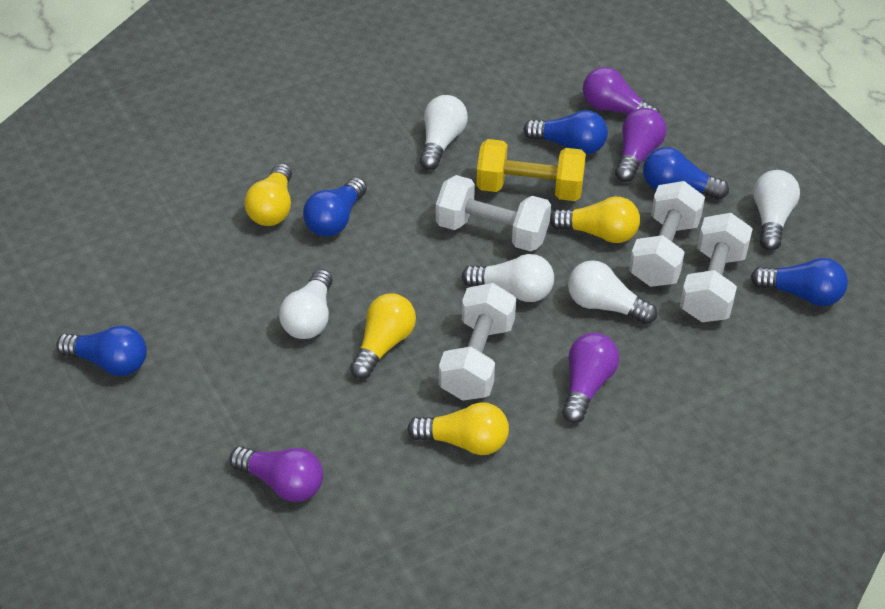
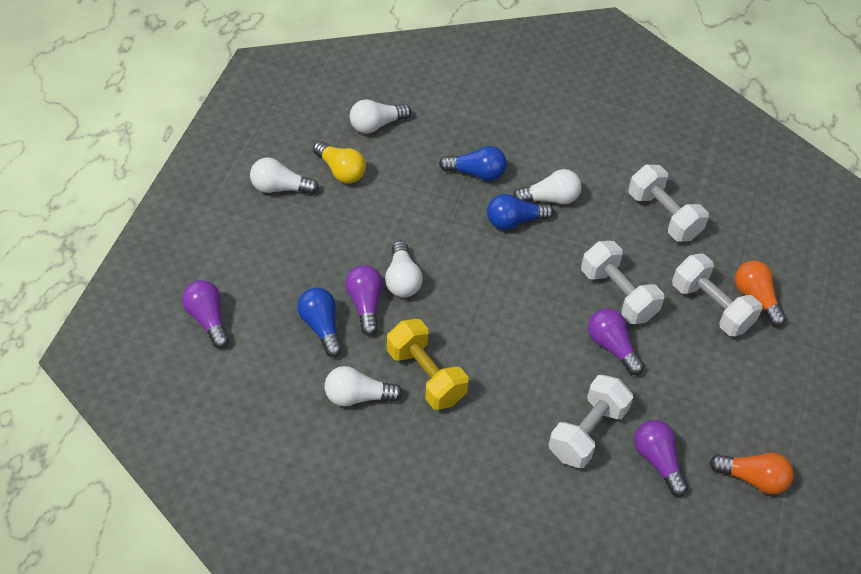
blue light bulb: 5 -> 3
orange light bulb: 0 -> 2
yellow light bulb: 4 -> 1

